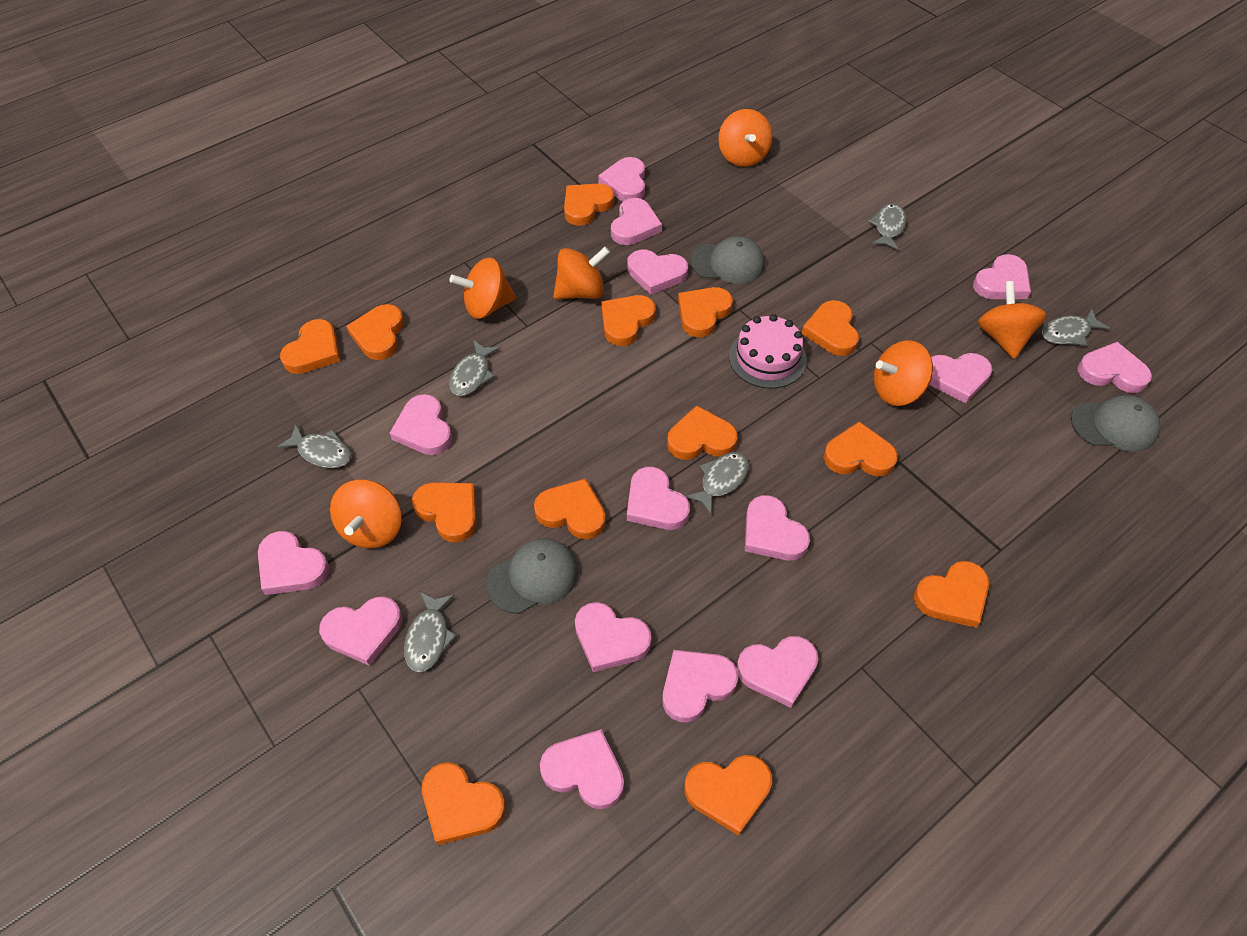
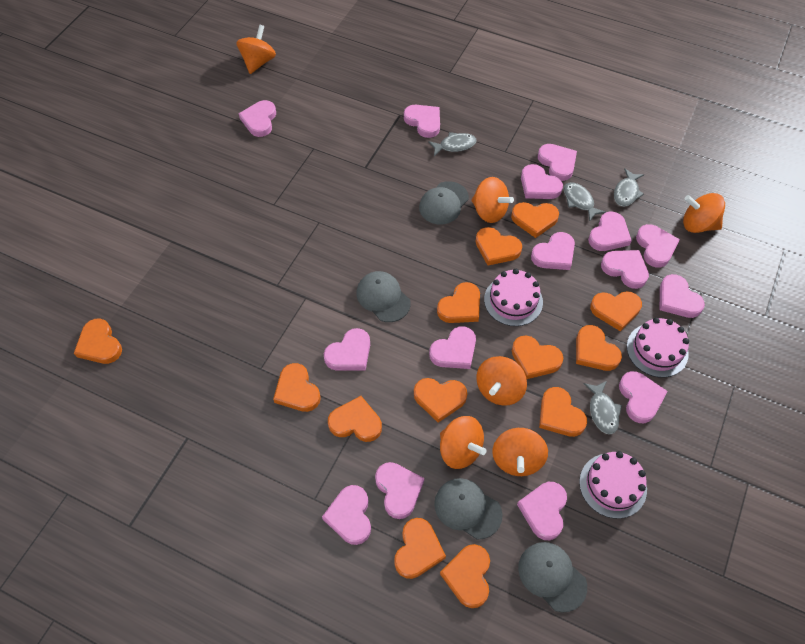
grey cap: 3 -> 4
grey fish: 6 -> 4
pink cake: 1 -> 3

